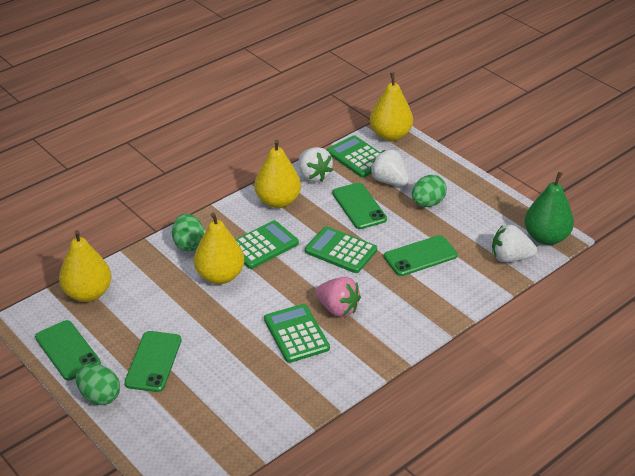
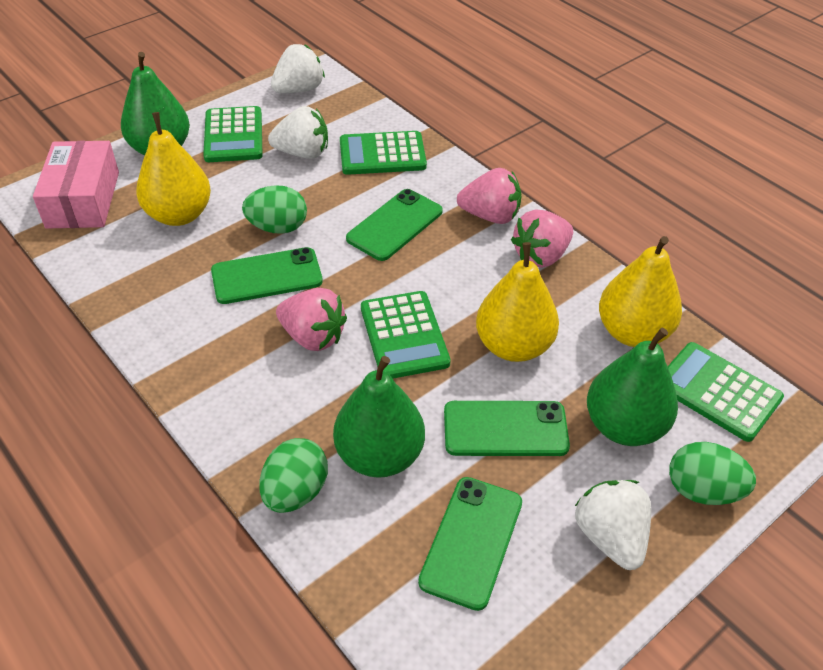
green pear: 1 -> 3
pink box: 0 -> 1
pink strawberry: 1 -> 3
yellow pear: 4 -> 3

